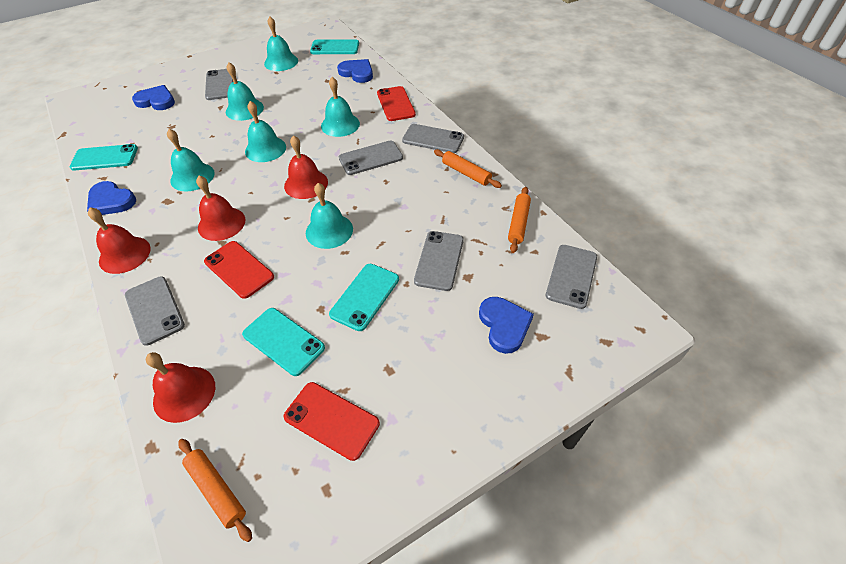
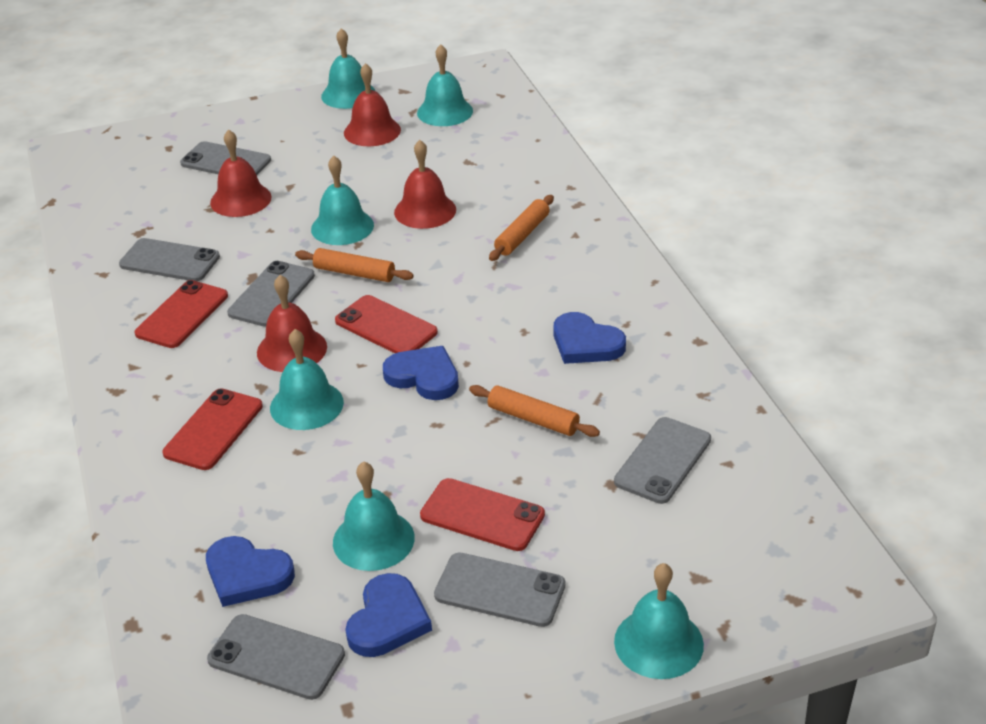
red phone: 3 -> 4
turquoise phone: 4 -> 0

